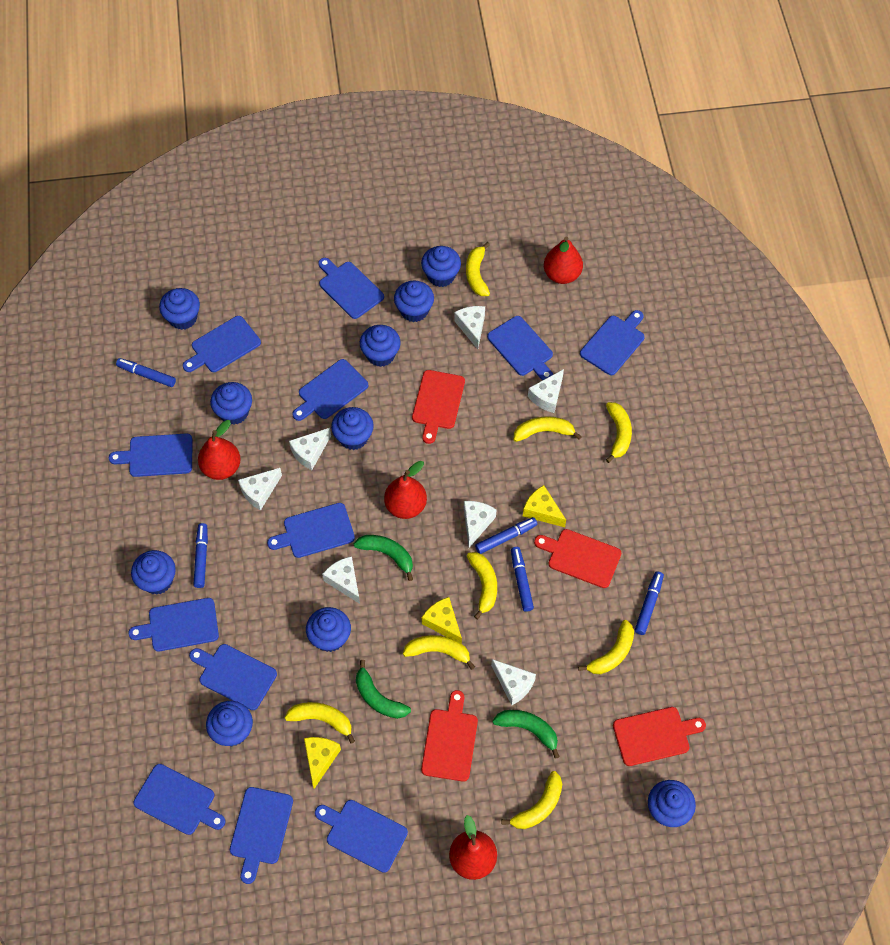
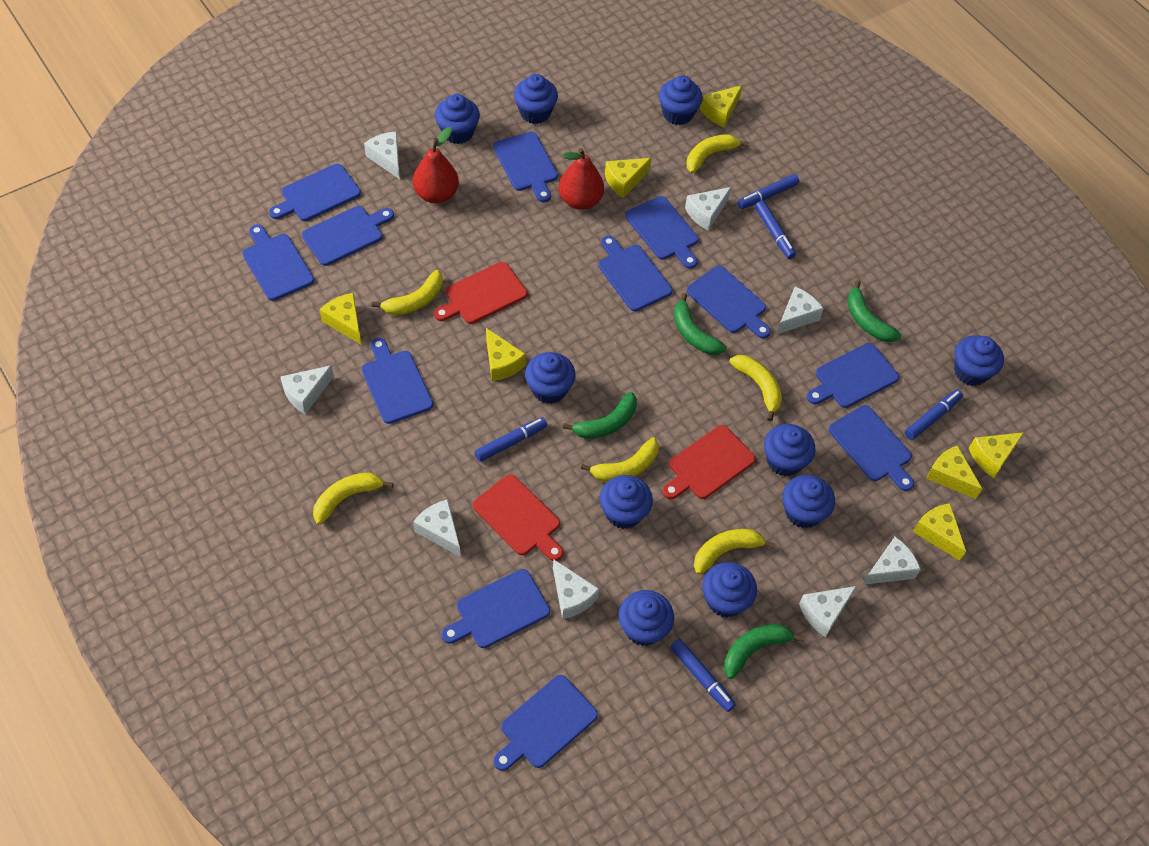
green banana: 3 -> 4
red cutting board: 4 -> 3
red pear: 4 -> 2
white cheese: 7 -> 8
yellow banana: 8 -> 6
yellow cheese: 3 -> 7

